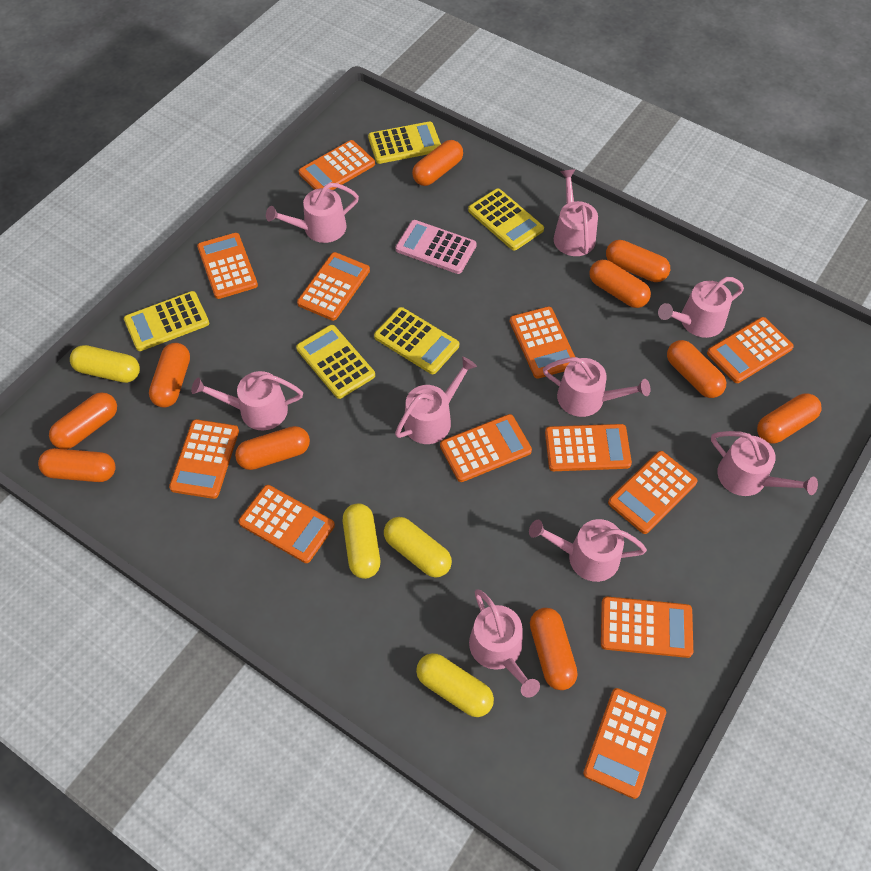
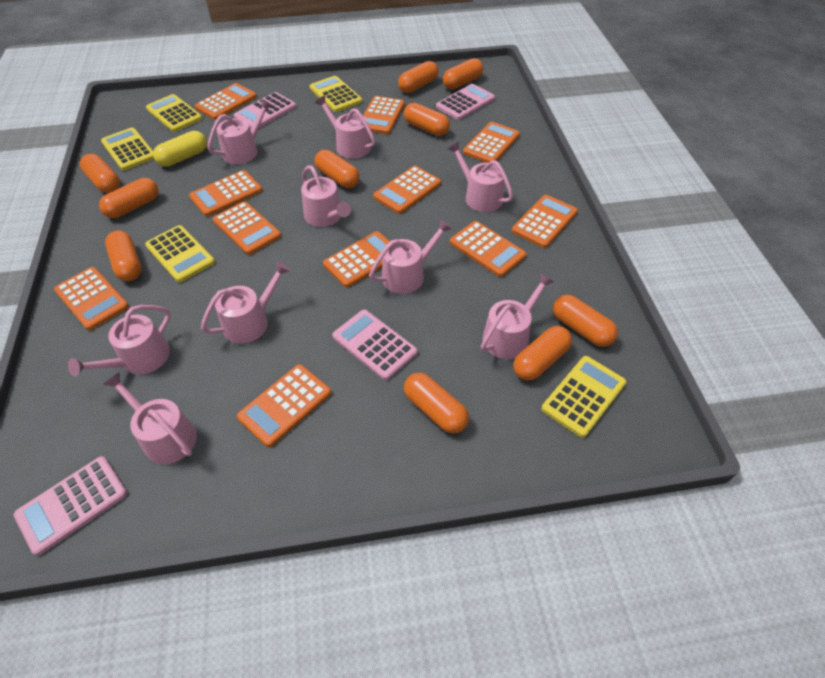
orange calculator: 12 -> 11
pink calculator: 1 -> 4
yellow capsule: 4 -> 1

